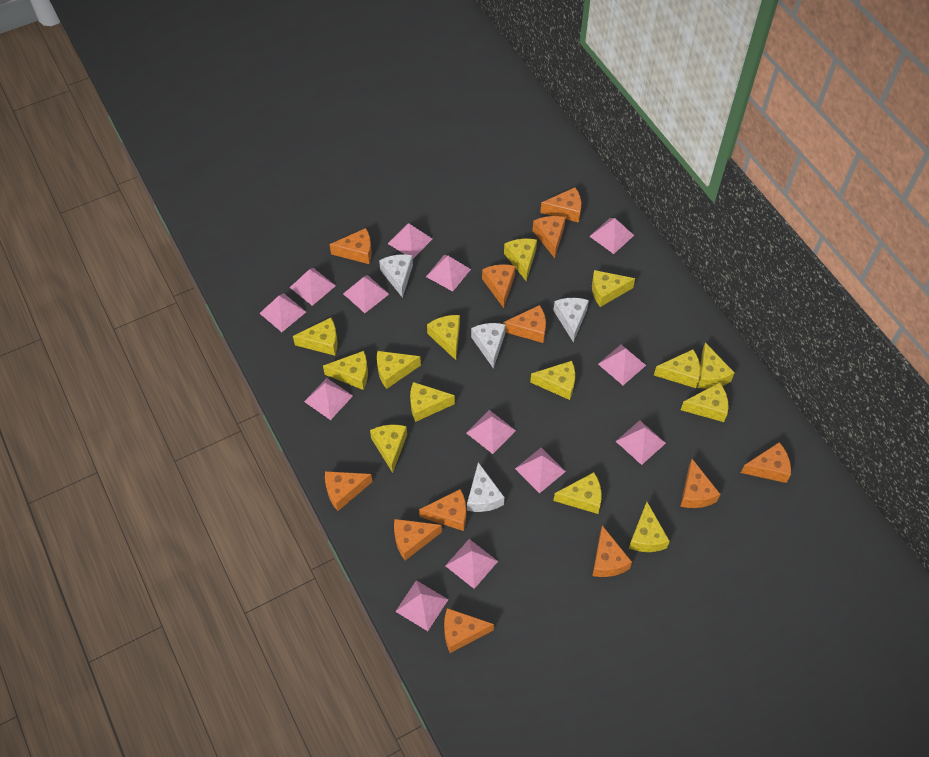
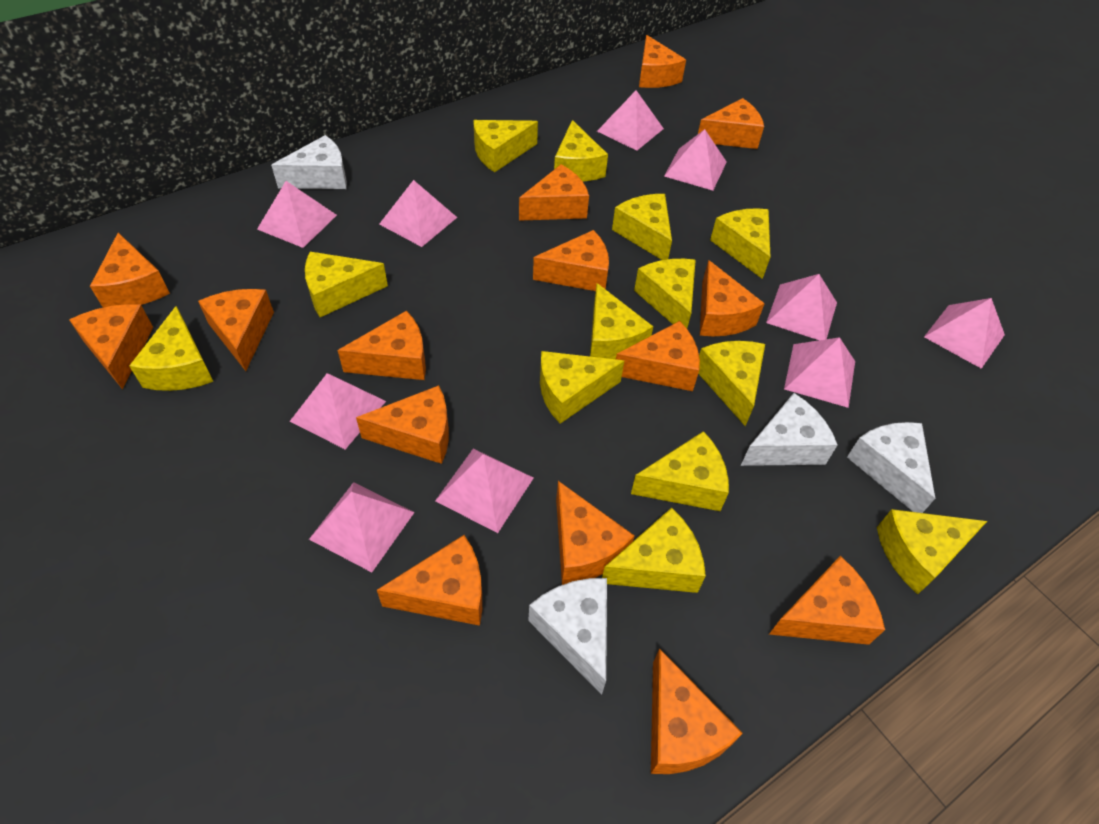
orange cheese: 12 -> 15
pink pyramid: 13 -> 10
yellow cheese: 14 -> 13

